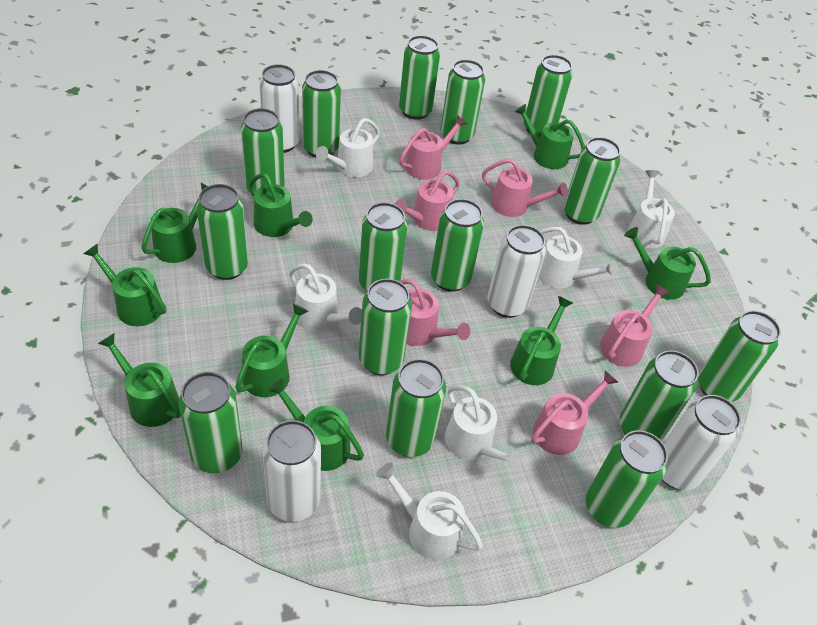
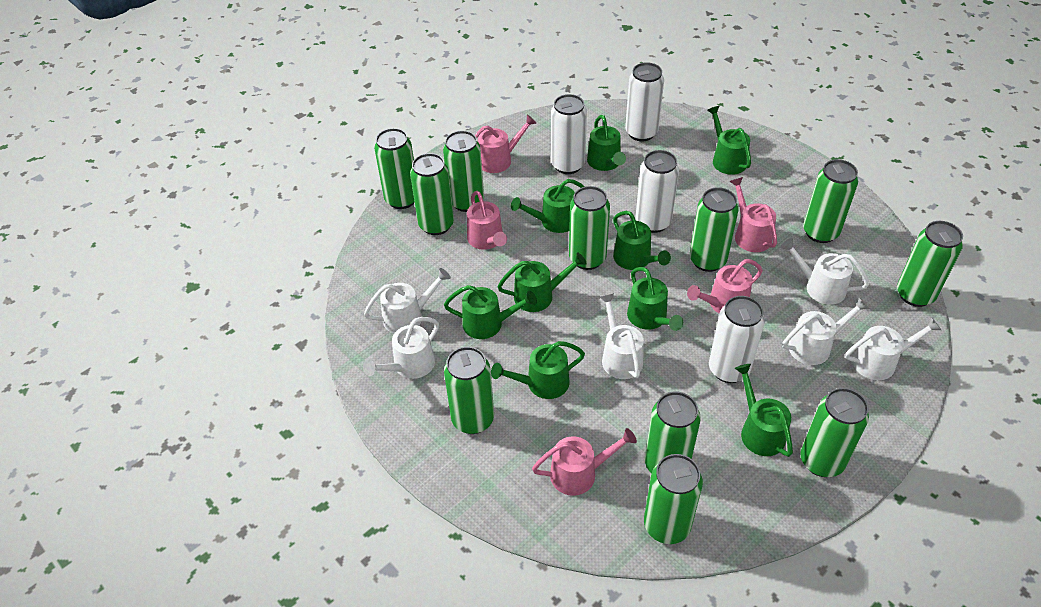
green can: 15 -> 11
pink watering can: 6 -> 5

